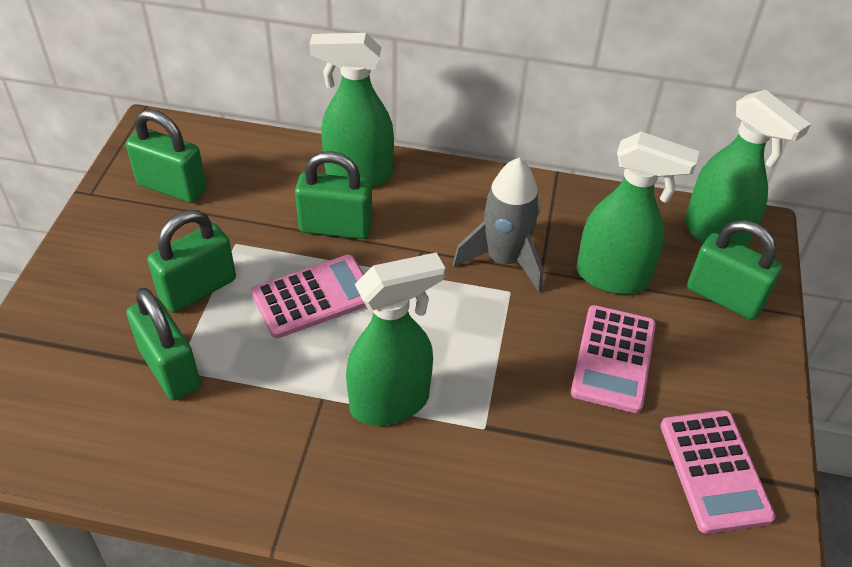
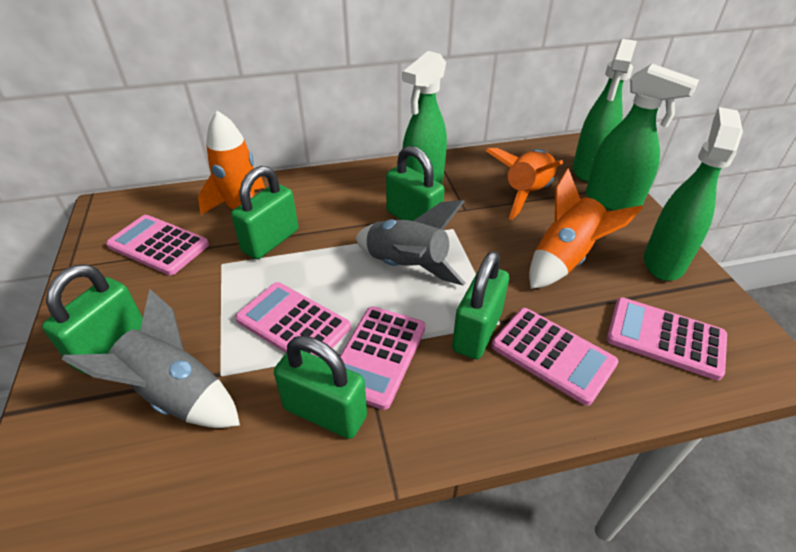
grey rocket: 1 -> 2
orange rocket: 0 -> 3
pink calculator: 3 -> 5

